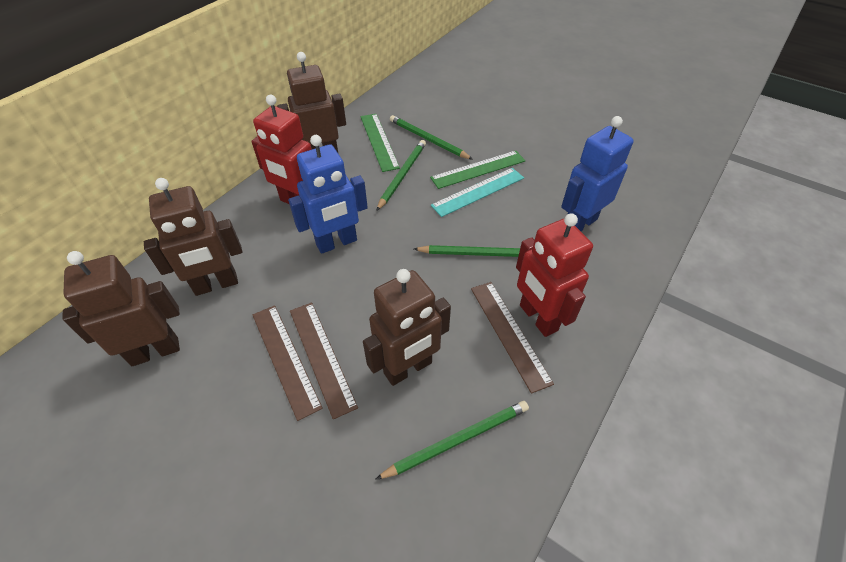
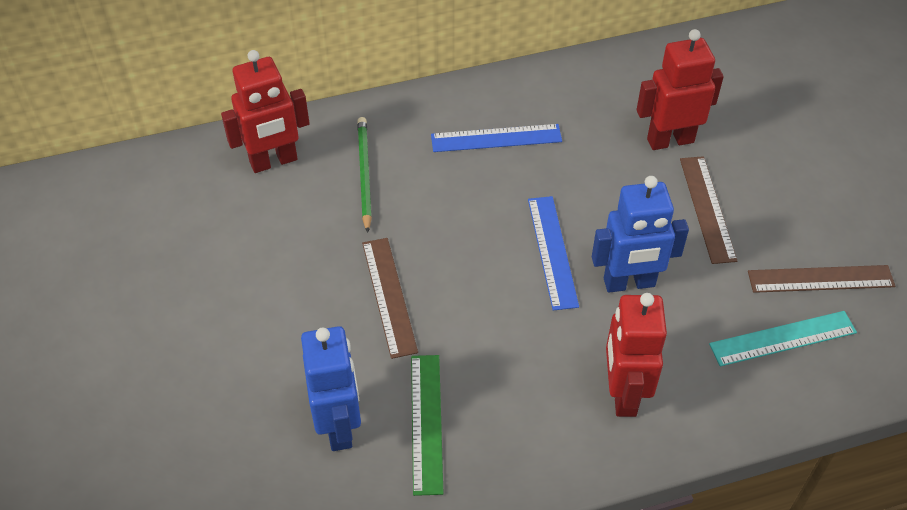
blue ruler: 0 -> 2
brown robot: 4 -> 0
green pencil: 4 -> 1
green ruler: 2 -> 1
red robot: 2 -> 3

